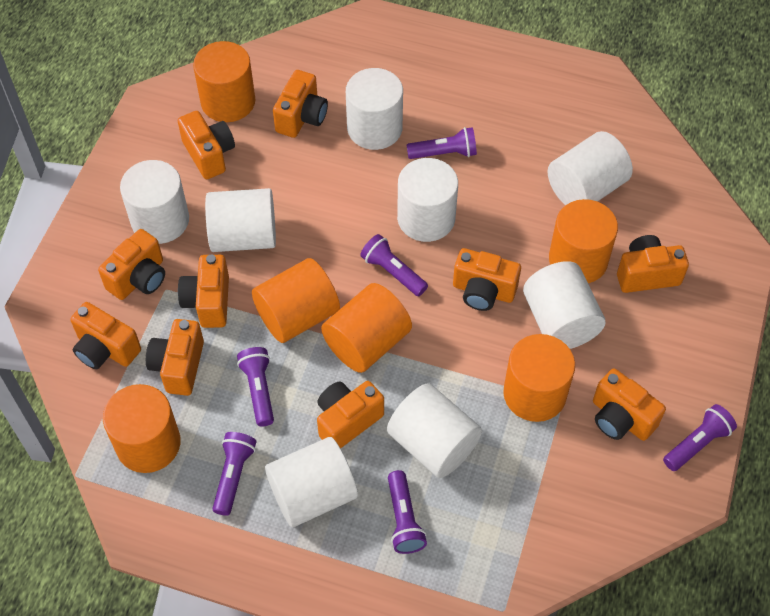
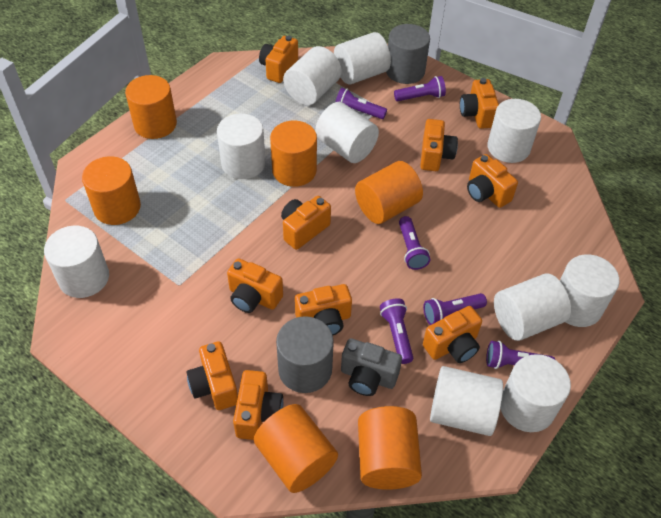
grey camera: 0 -> 1
grey cylinder: 0 -> 2
white cylinder: 8 -> 10

